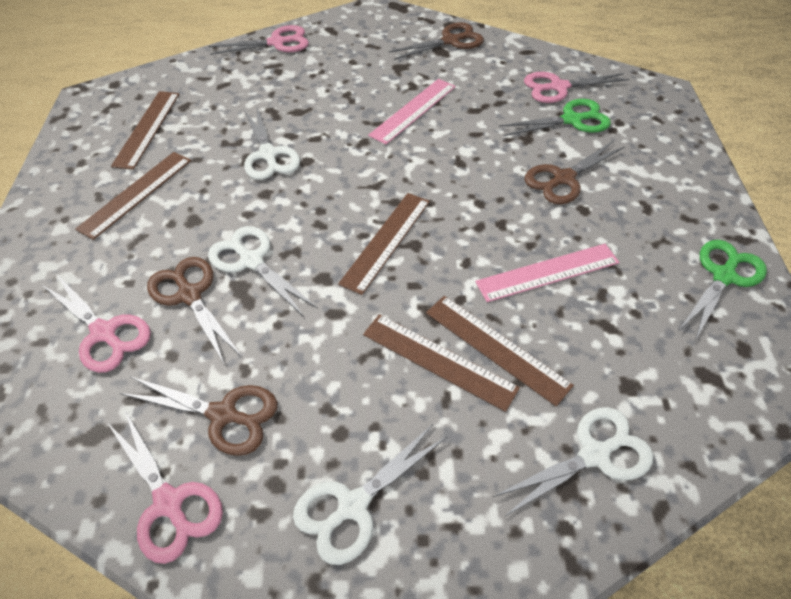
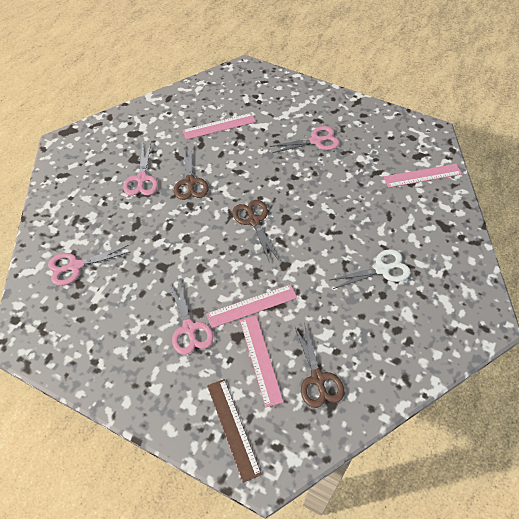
brown ruler: 5 -> 1
brown scissors: 4 -> 3
green scissors: 2 -> 0
pink ruler: 2 -> 4
white scissors: 4 -> 1

